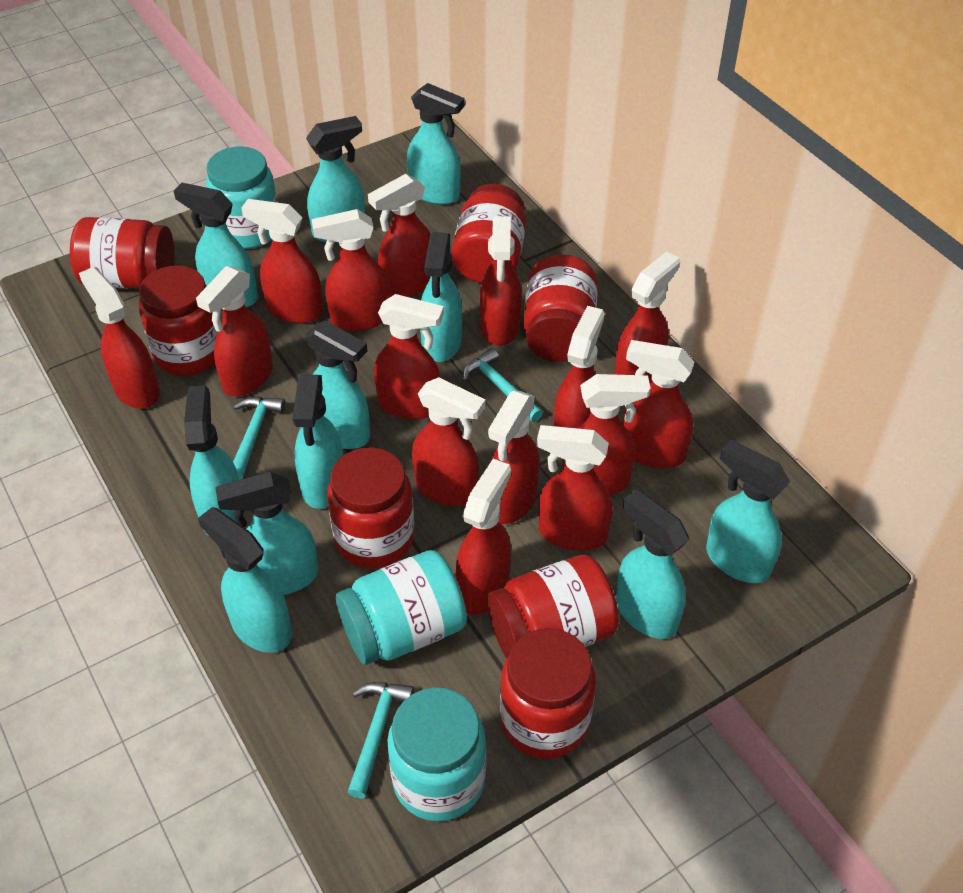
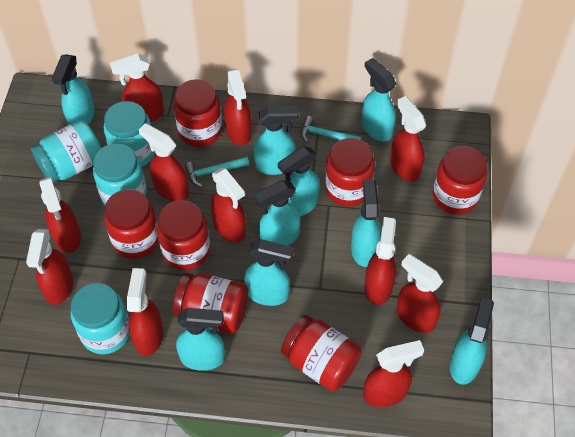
red spray bottle: 15 -> 11
turquoise hammer: 3 -> 2
turquoise jar: 3 -> 4
turquoise spray bottle: 11 -> 9

